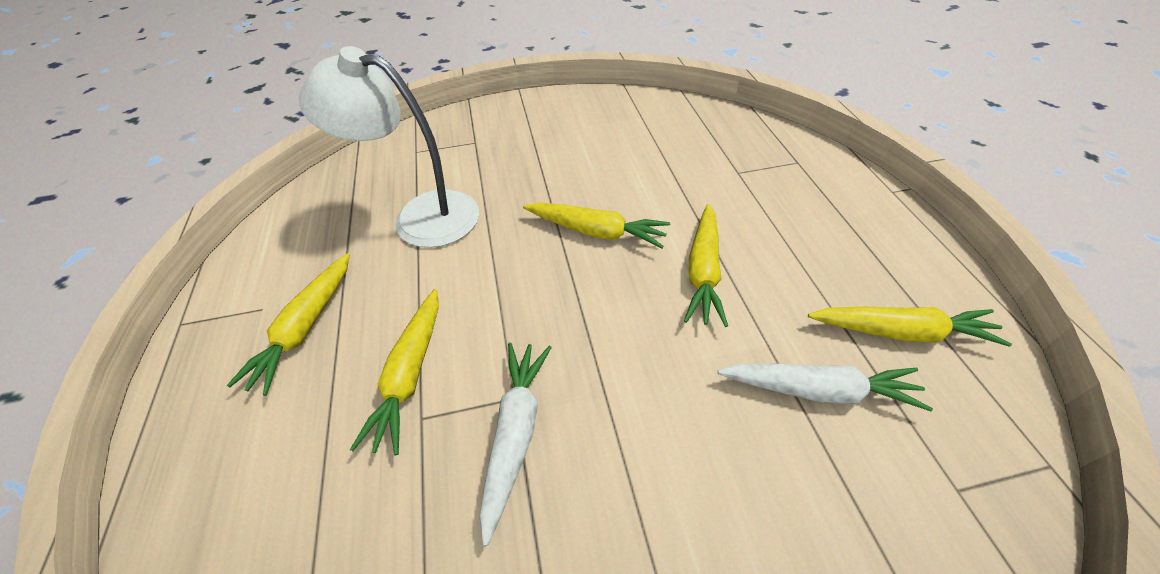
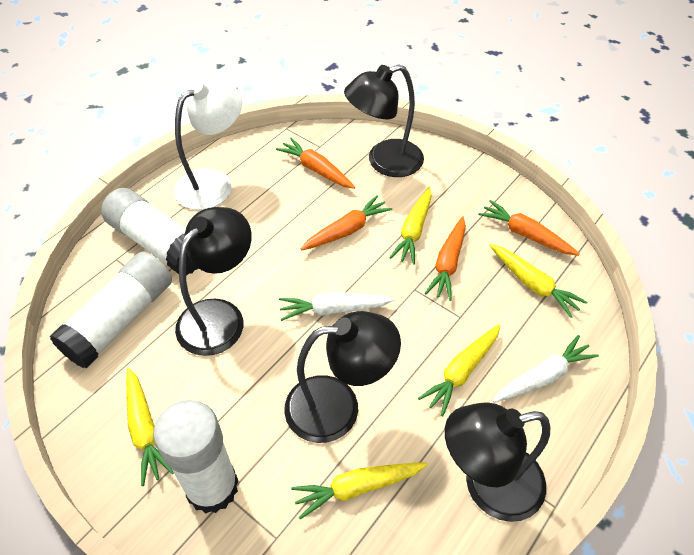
black lamp: 0 -> 4
orange carrot: 0 -> 4
white glue stick: 0 -> 3

